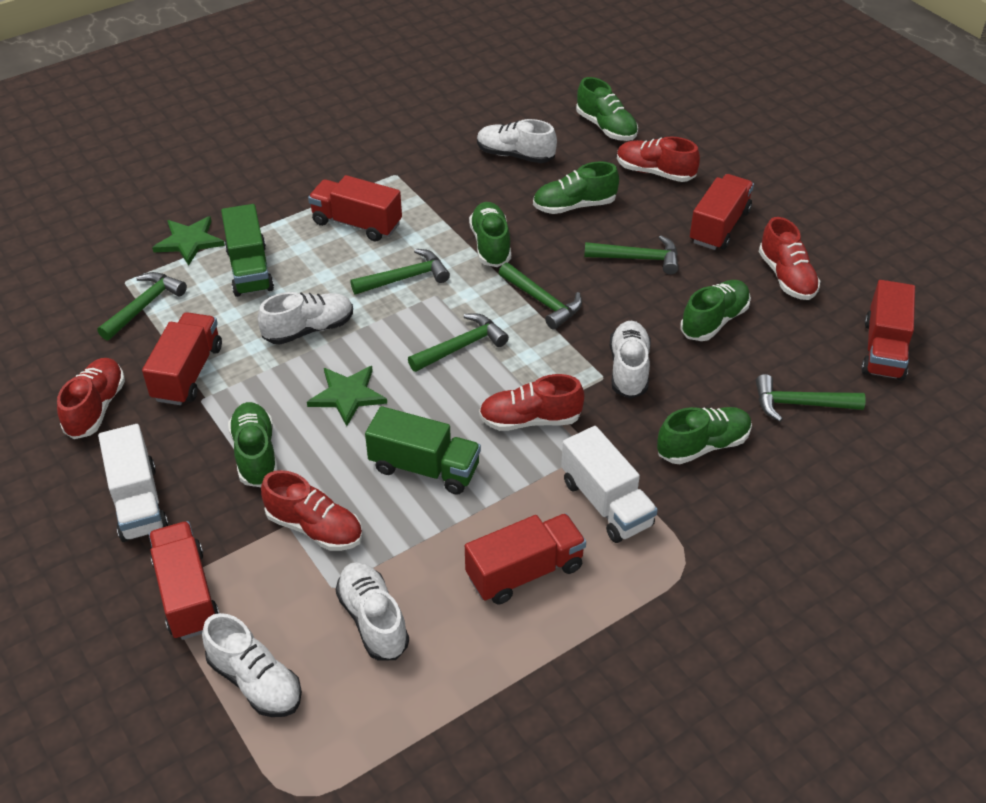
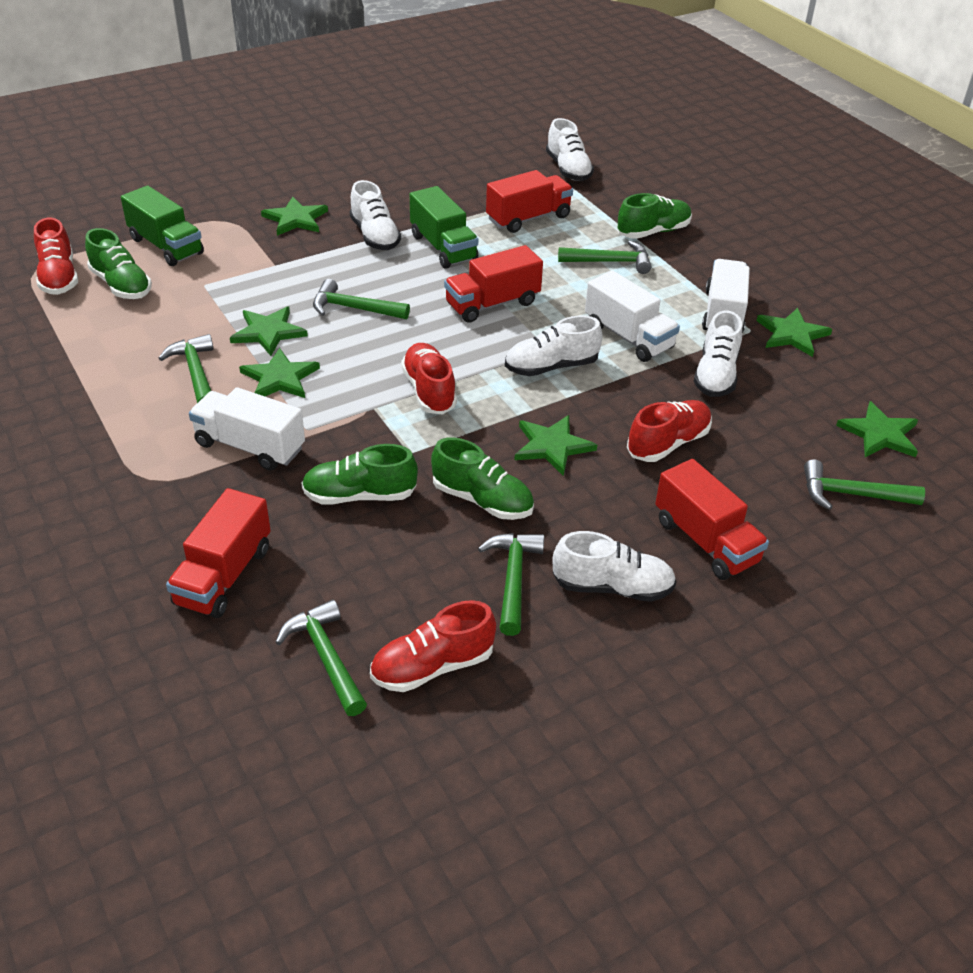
green shoe: 6 -> 4
green star: 2 -> 6
red shoe: 5 -> 4
red truck: 6 -> 4
white truck: 2 -> 3

